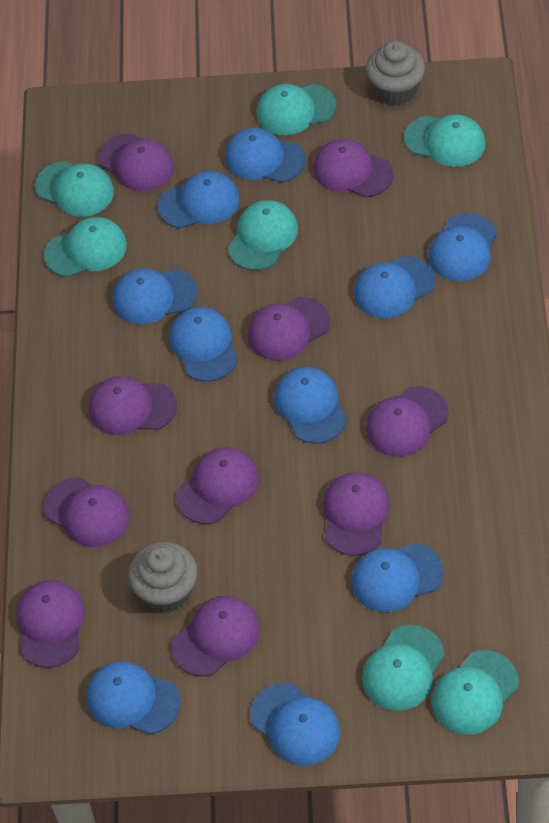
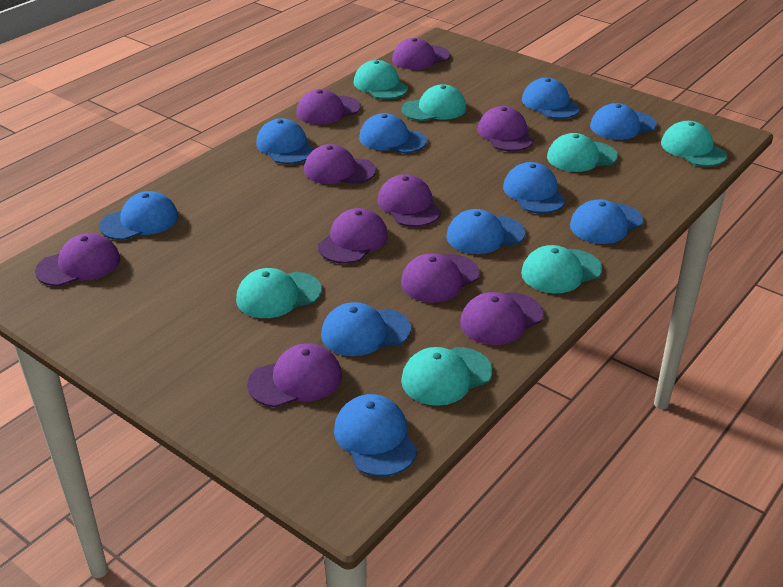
grey cupcake: 2 -> 0

